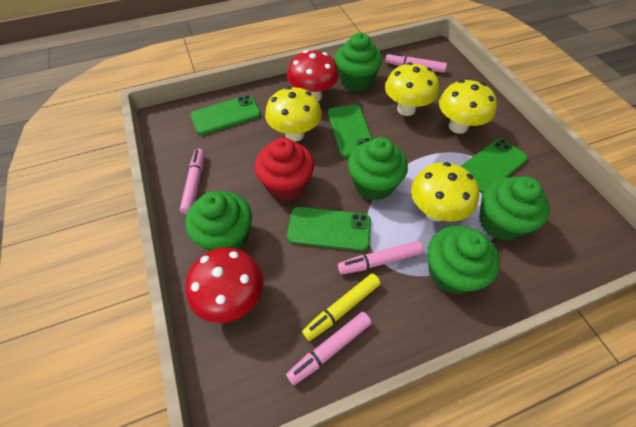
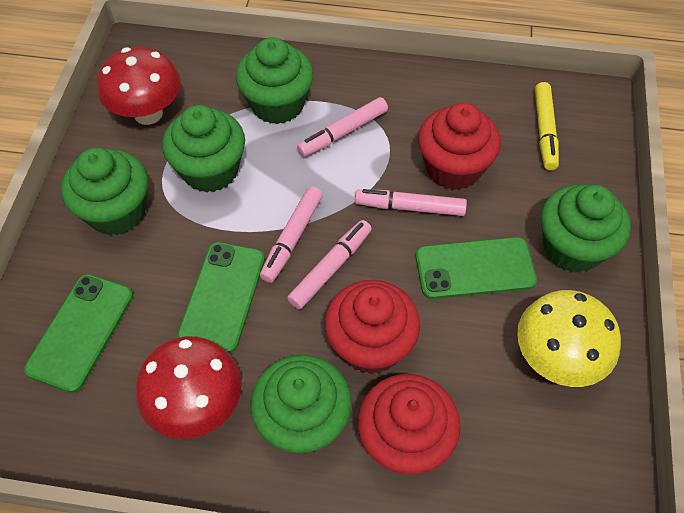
green phone: 4 -> 3
red cupcake: 1 -> 3
yellow mushroom: 4 -> 1

